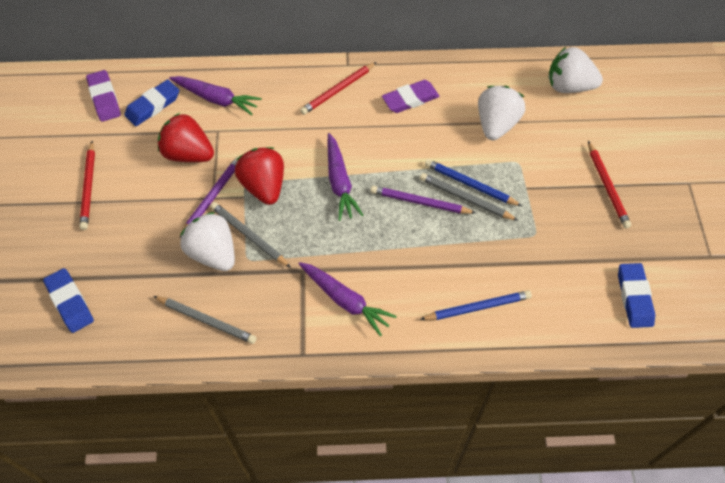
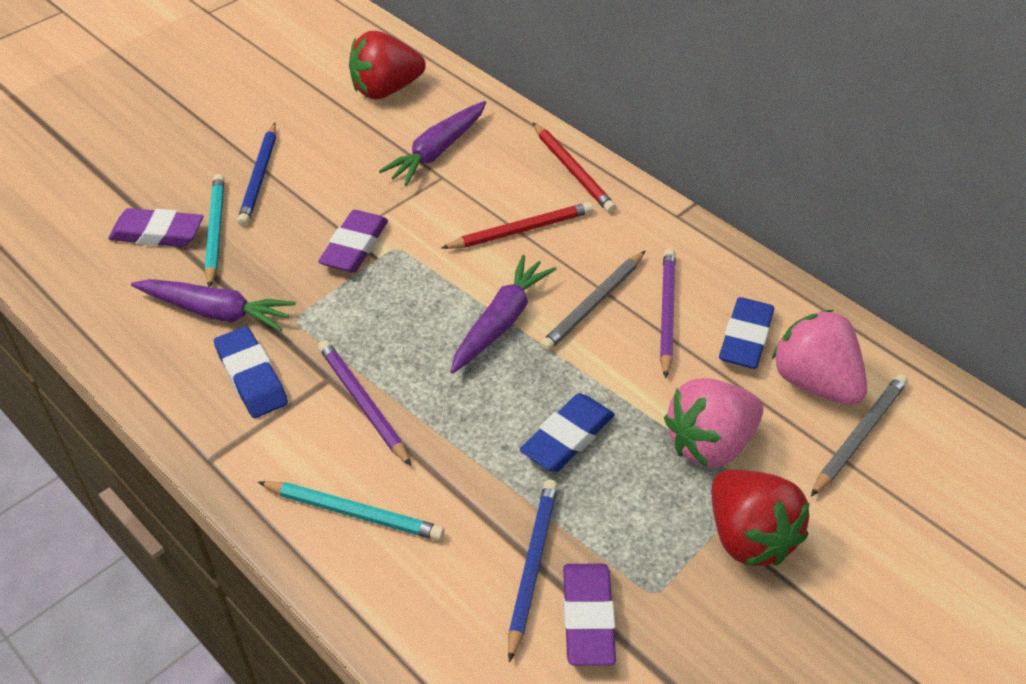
grey pencil: 3 -> 2
pink strawberry: 0 -> 2
purple eraser: 2 -> 3
red pencil: 3 -> 2
turquoise pencil: 0 -> 2
white strawberry: 3 -> 0

